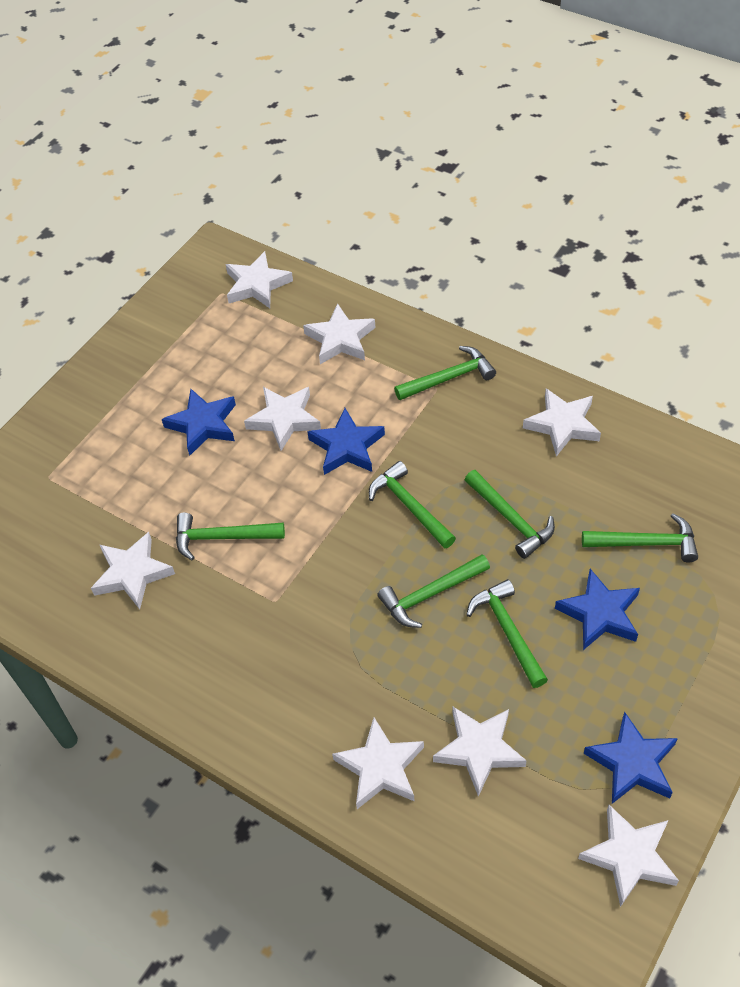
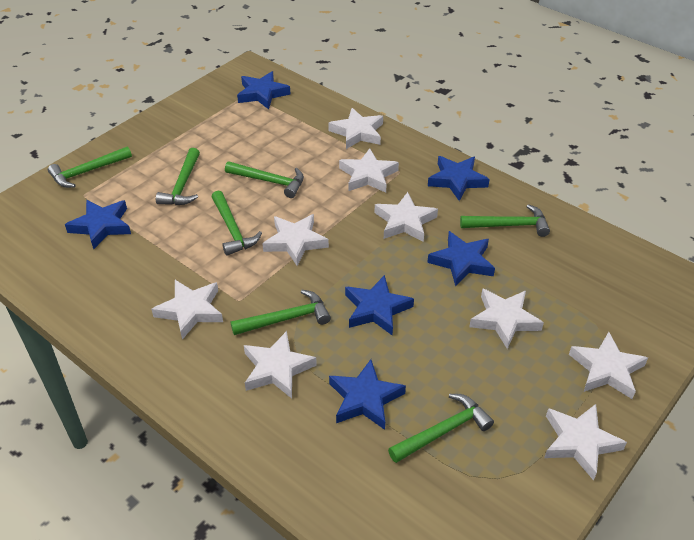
blue star: 4 -> 6
white star: 8 -> 9

